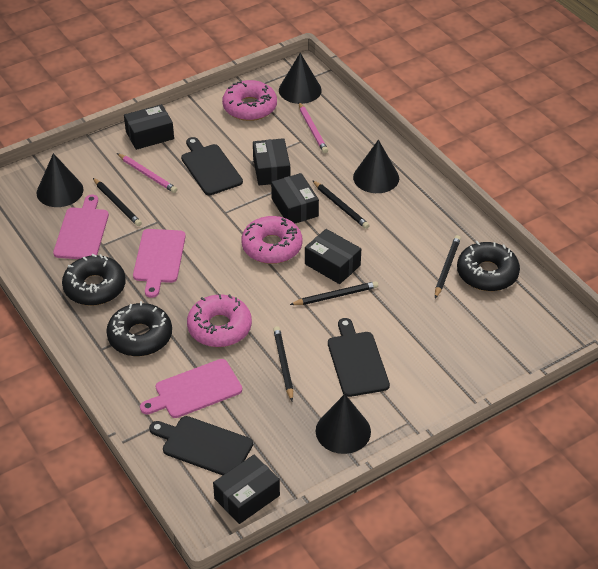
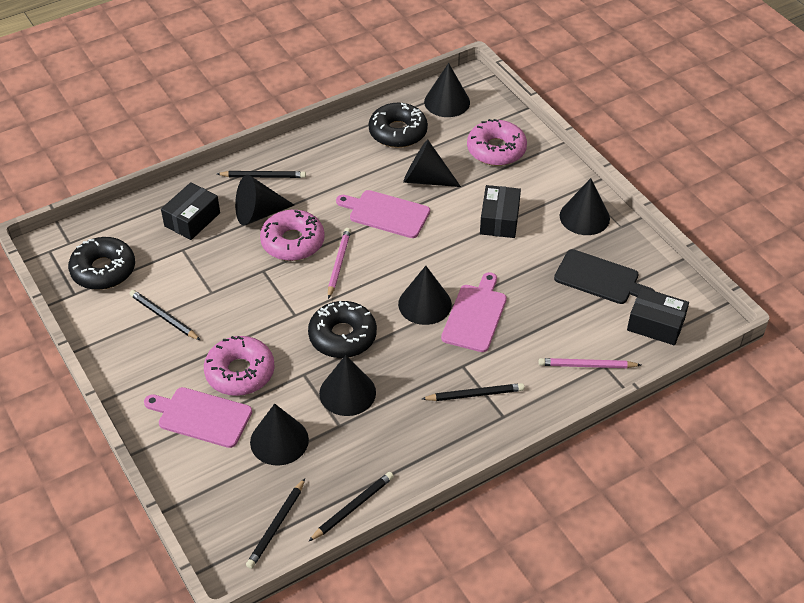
black box: 5 -> 3
black cone: 4 -> 7
black cutting board: 3 -> 1

